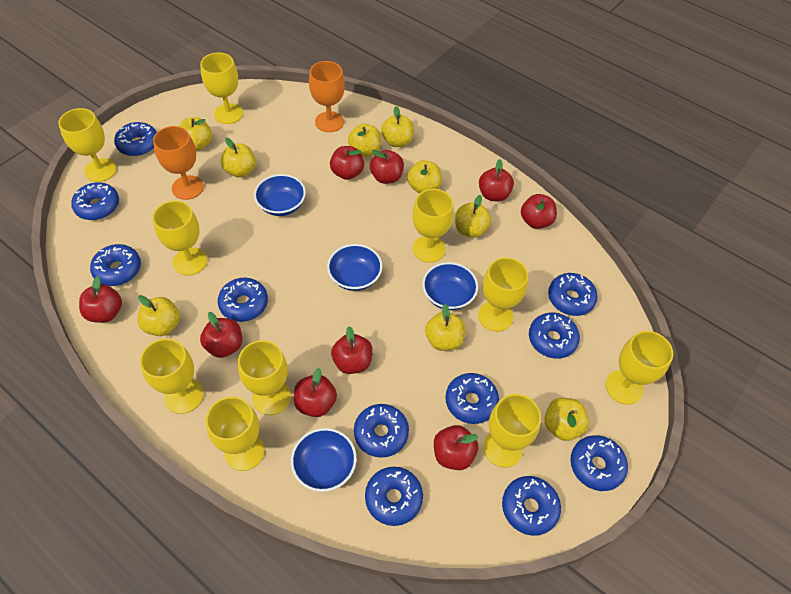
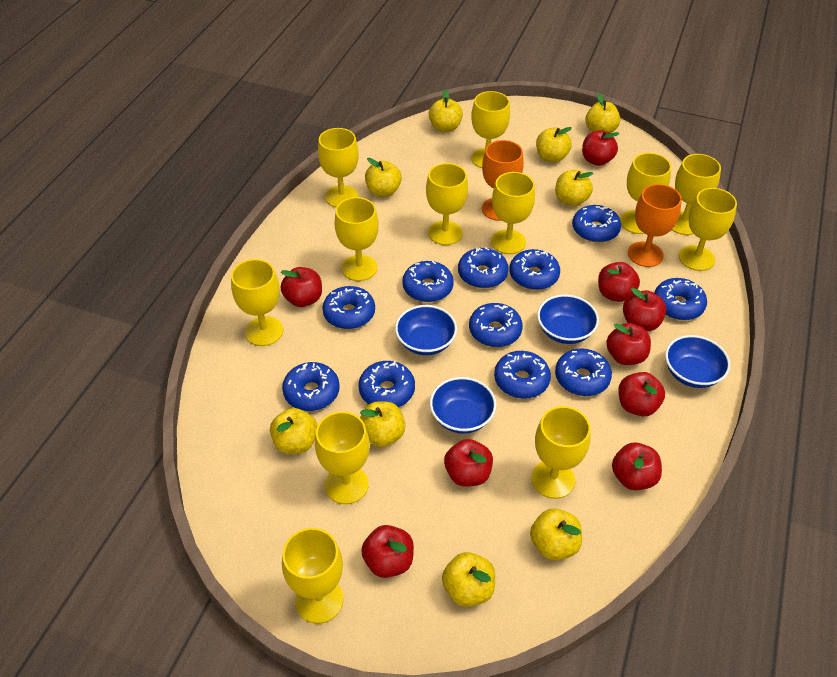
yellow goblet: 10 -> 12

